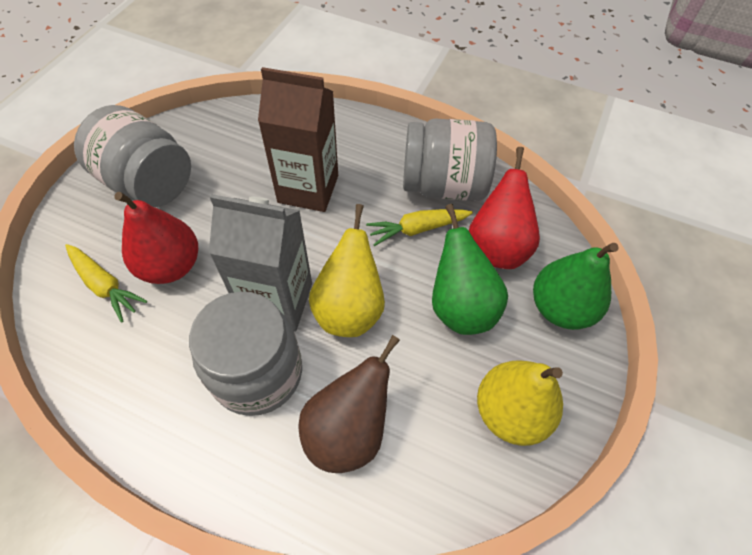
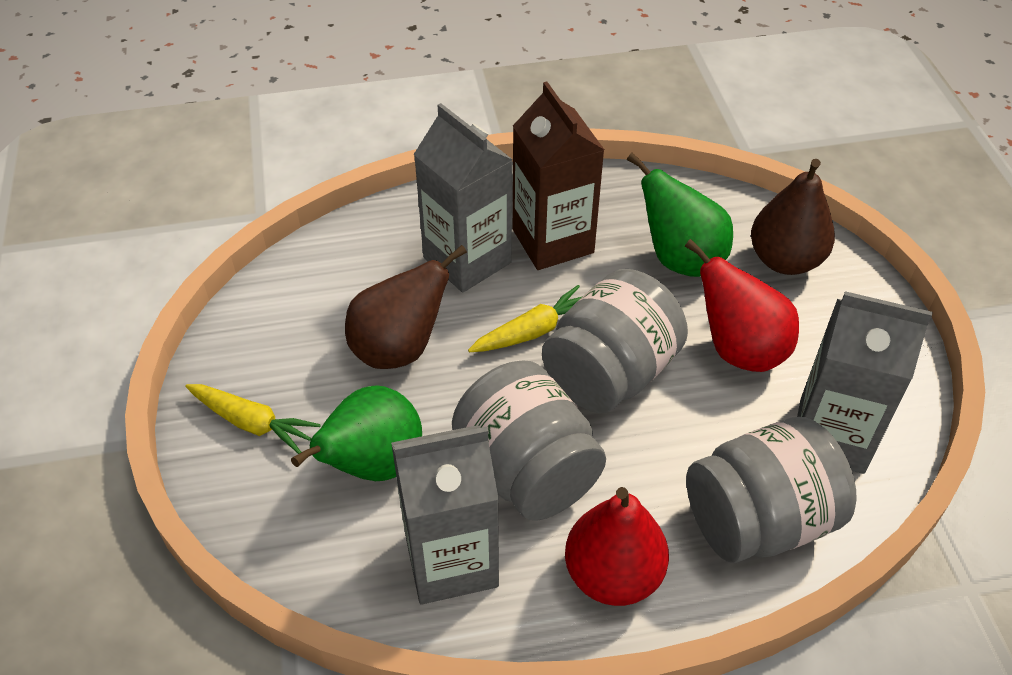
brown pear: 1 -> 2
grey carton: 1 -> 3
yellow pear: 2 -> 0

